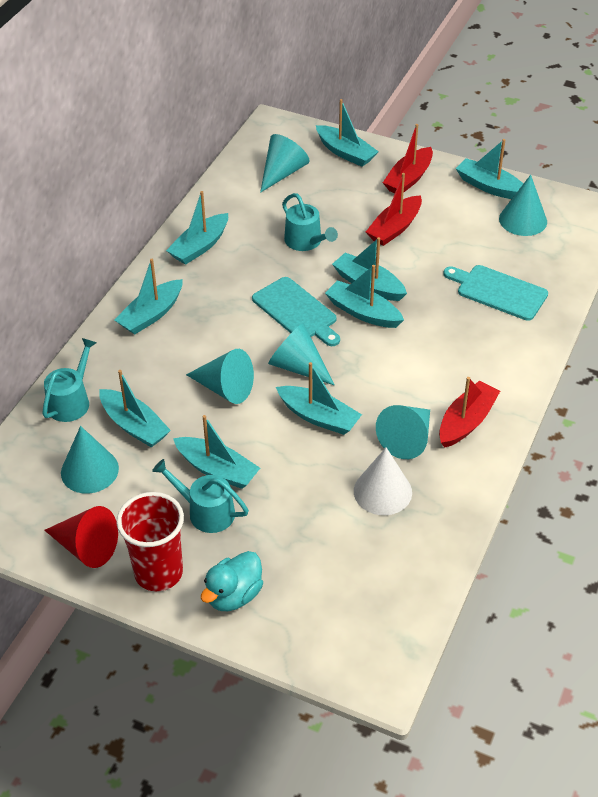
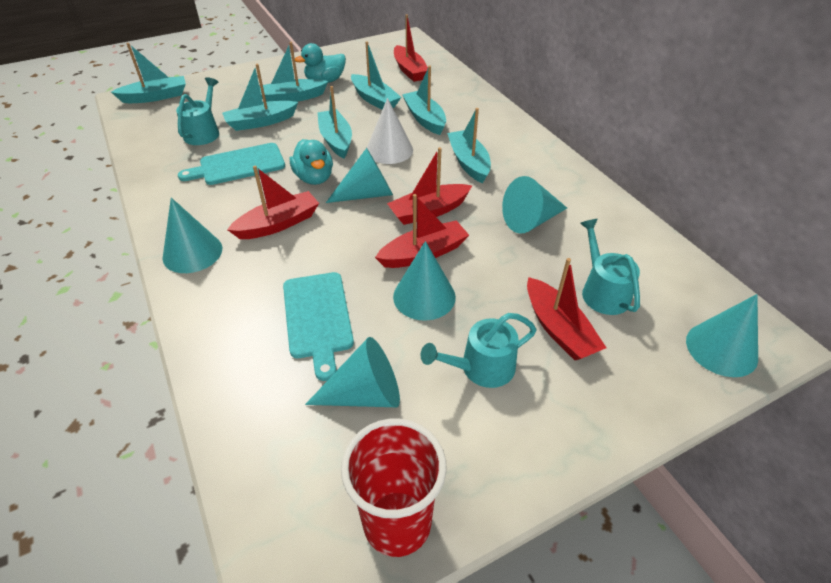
red boat: 3 -> 5
red cone: 1 -> 0
turquoise boat: 9 -> 7
turquoise duck: 1 -> 2

